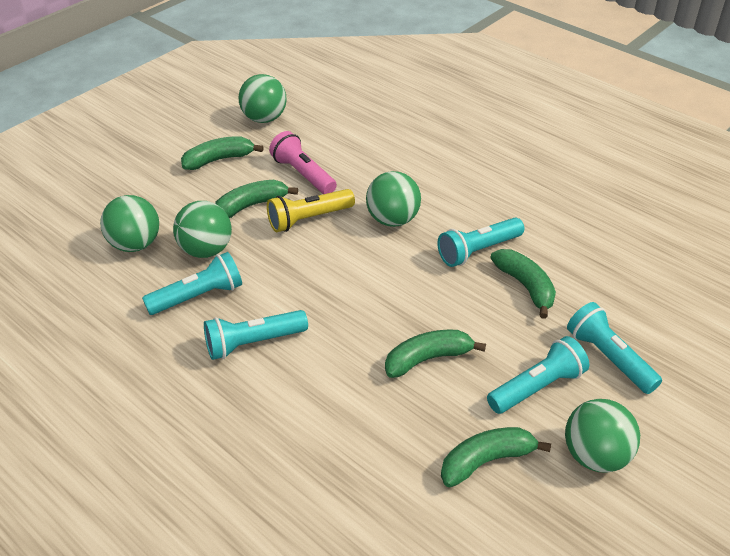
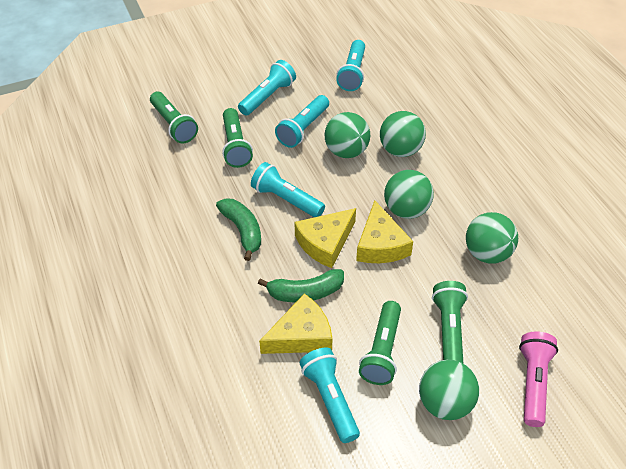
green banana: 5 -> 2
green flashlight: 0 -> 4
yellow cheese: 0 -> 3
yellow flashlight: 1 -> 0

